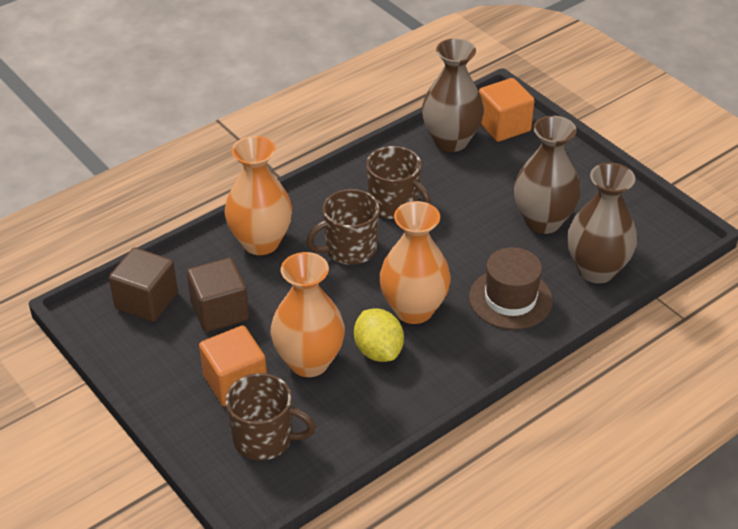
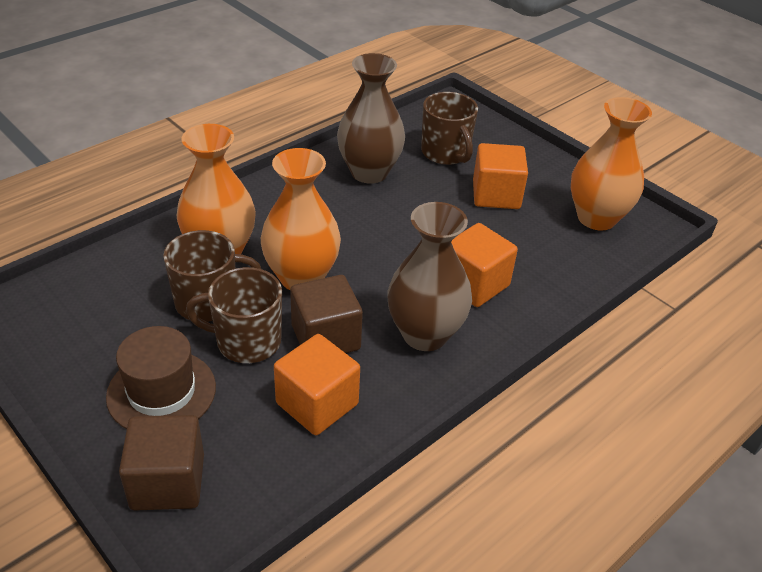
brown vase: 3 -> 2
orange cube: 2 -> 3
yellow lemon: 1 -> 0

